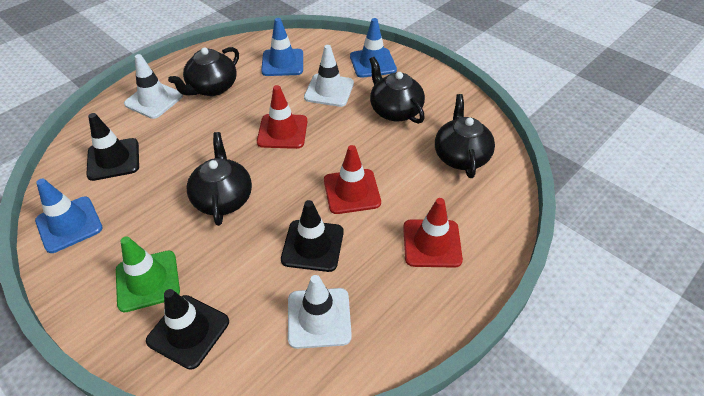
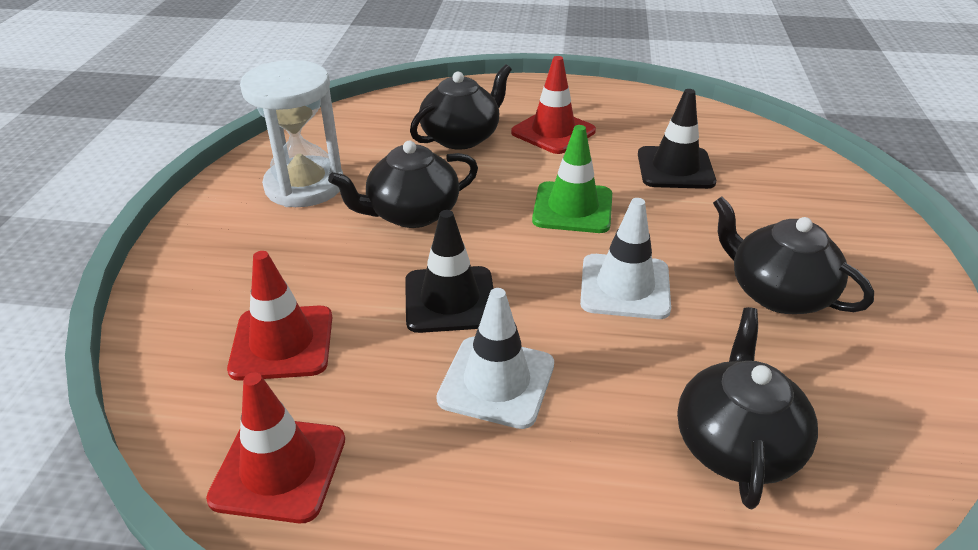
black traffic cone: 3 -> 2
blue traffic cone: 3 -> 0
white hourglass: 0 -> 1
white traffic cone: 3 -> 2

